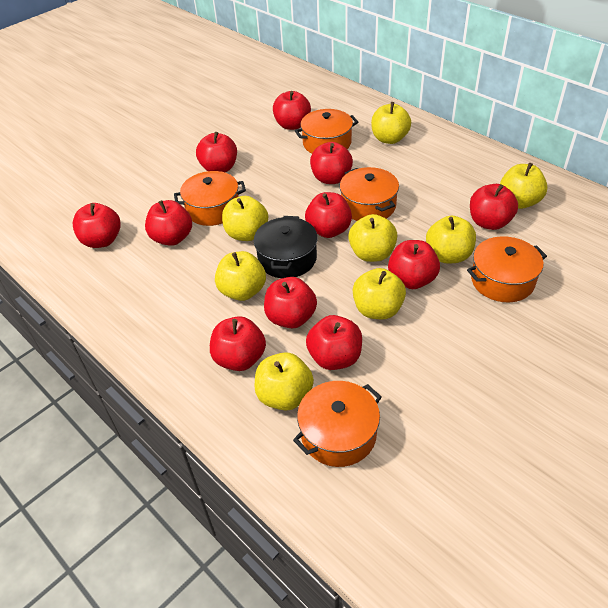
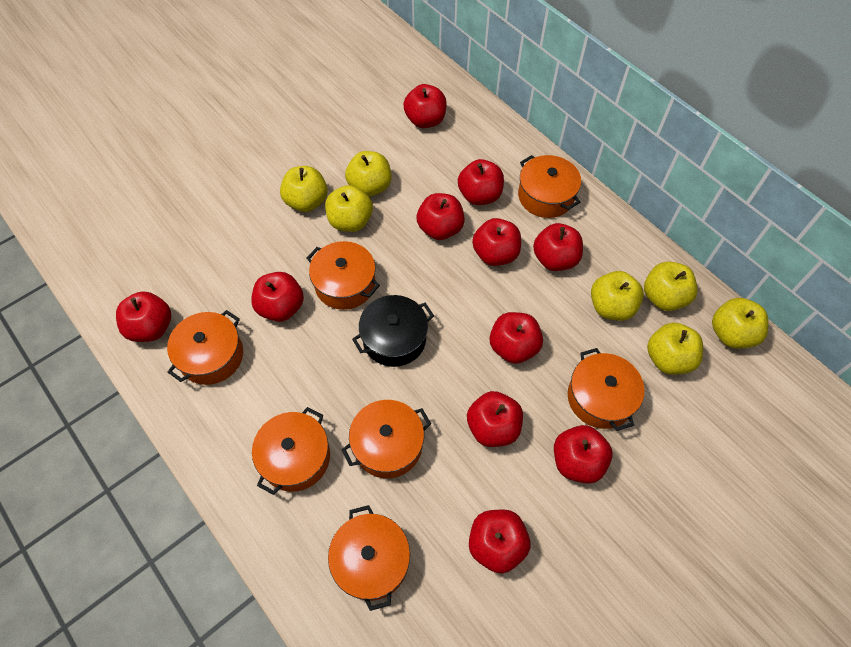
orange pot: 5 -> 7
yellow apple: 8 -> 7

